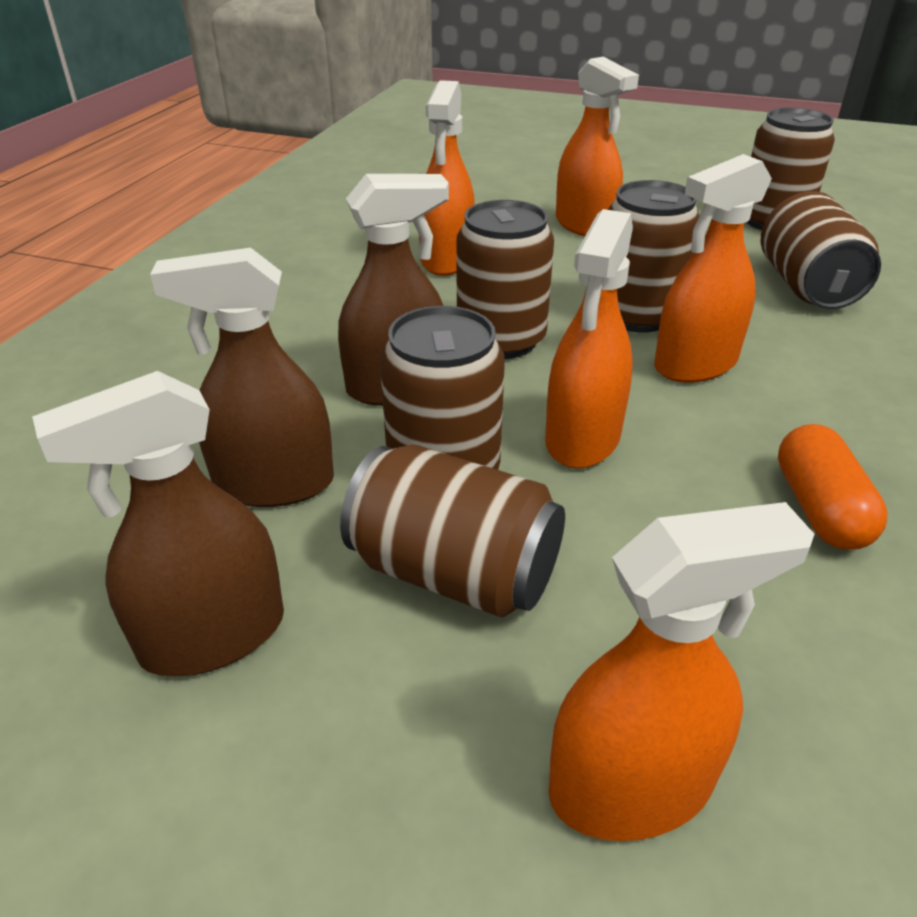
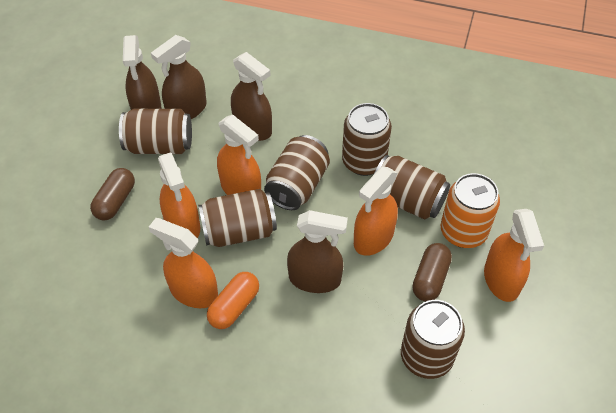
brown capsule: 0 -> 2
brown spray bottle: 3 -> 4
orange can: 0 -> 1

